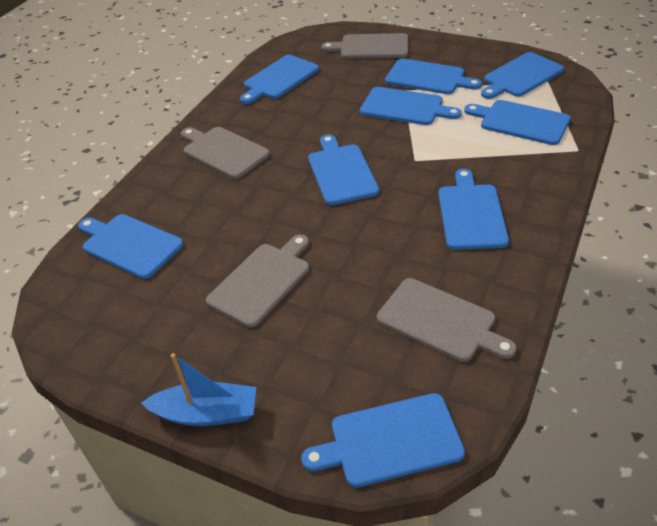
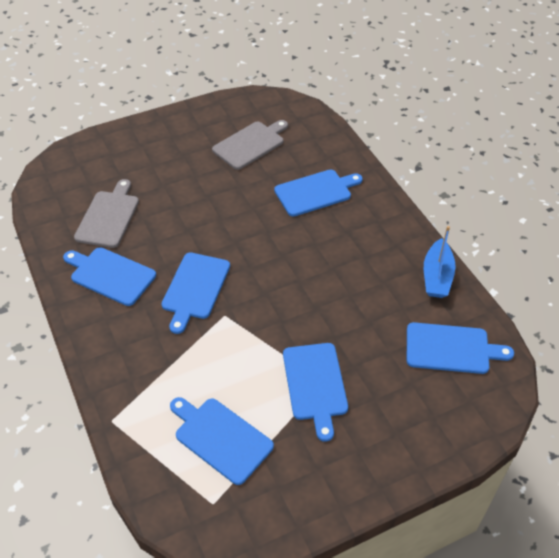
blue cutting board: 9 -> 6
grey cutting board: 4 -> 2

